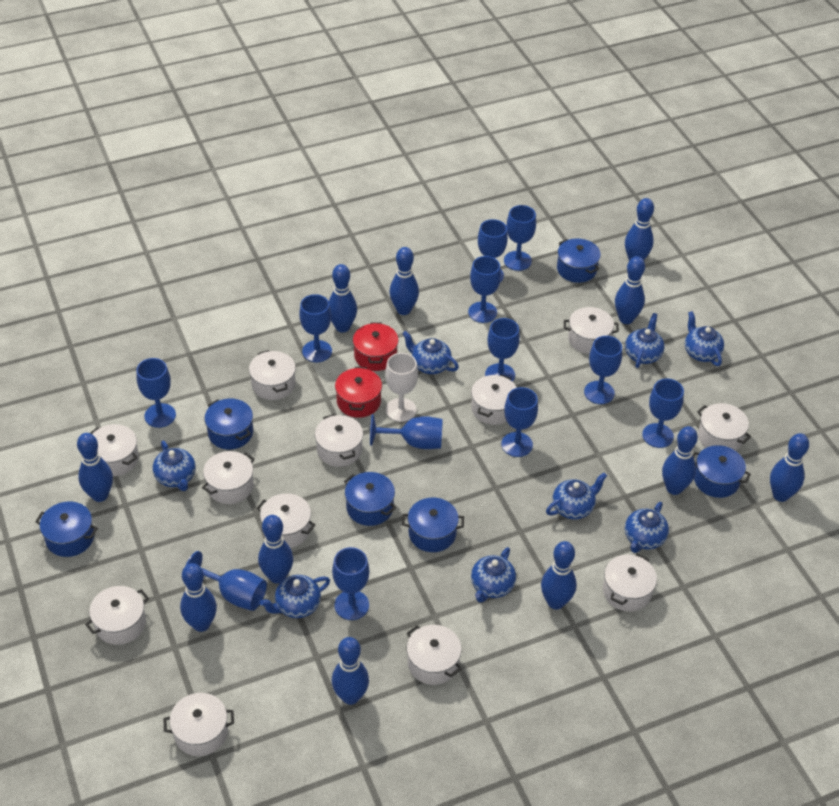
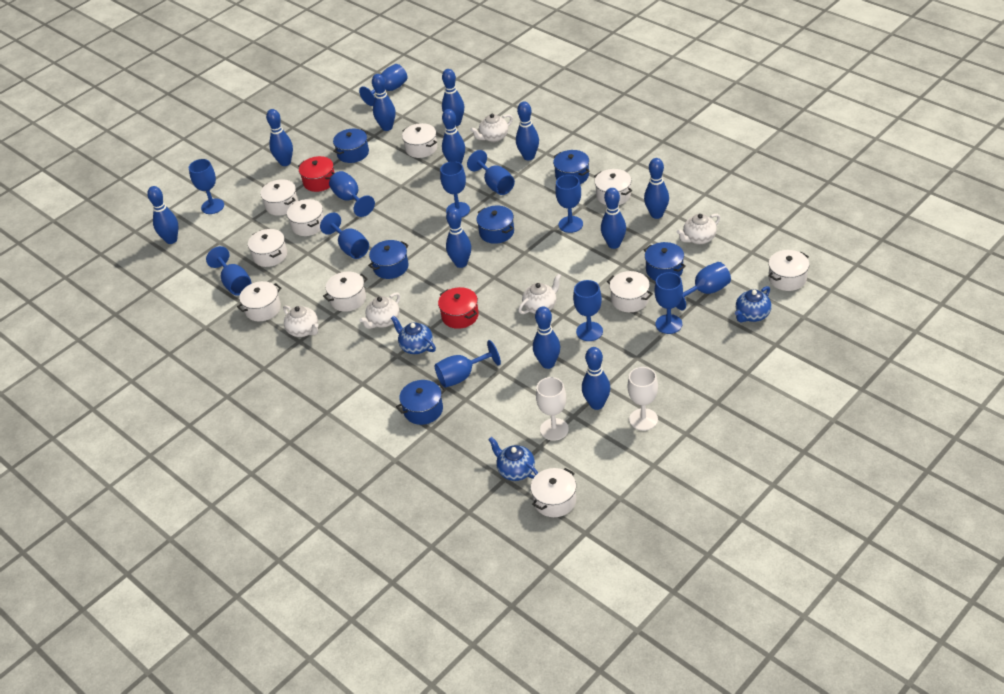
blue teapot: 8 -> 3
white goblet: 1 -> 2
white pot: 12 -> 10
white teapot: 0 -> 5

